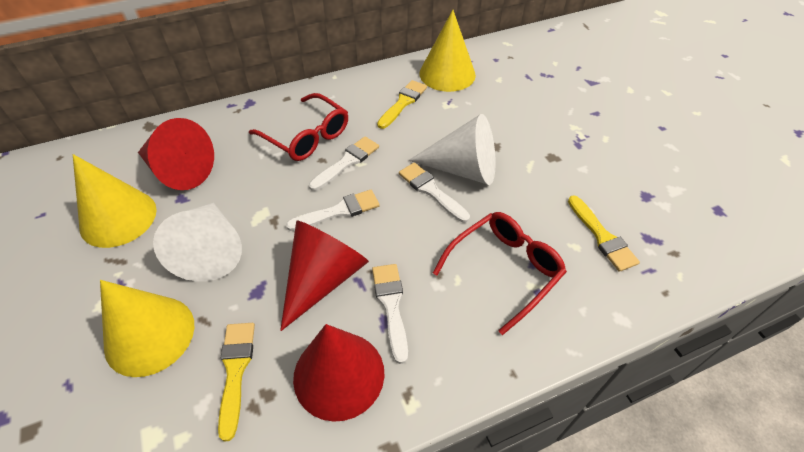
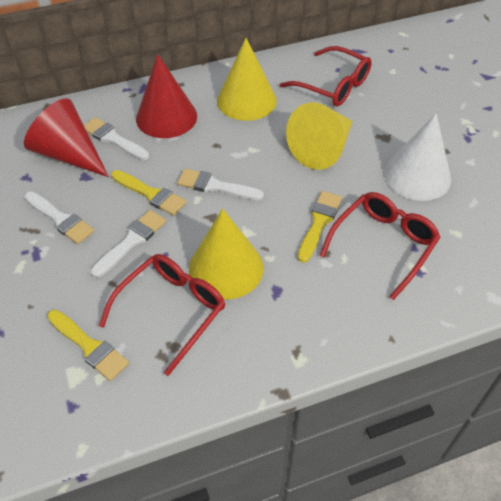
red cone: 3 -> 2
red glasses: 2 -> 3
white cone: 2 -> 1

